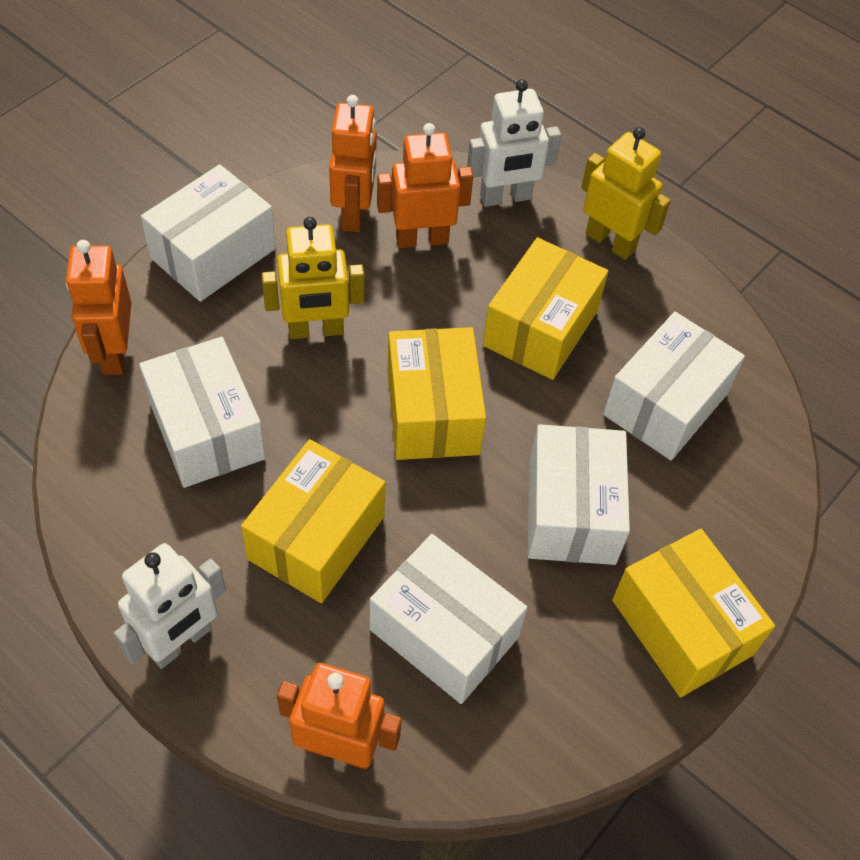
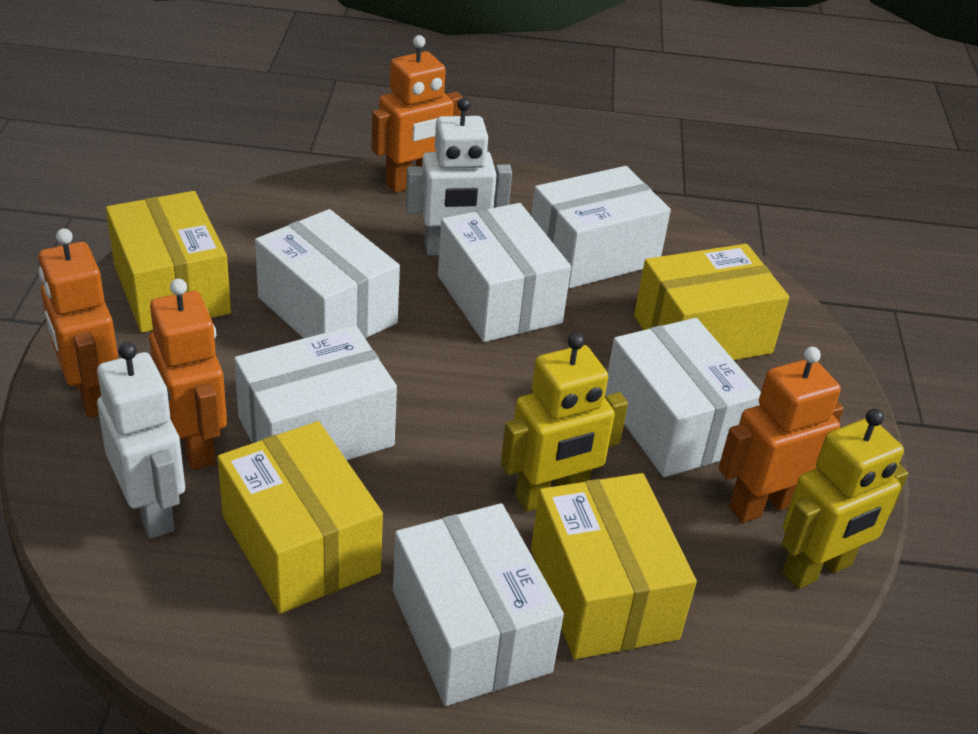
white box: 5 -> 6

